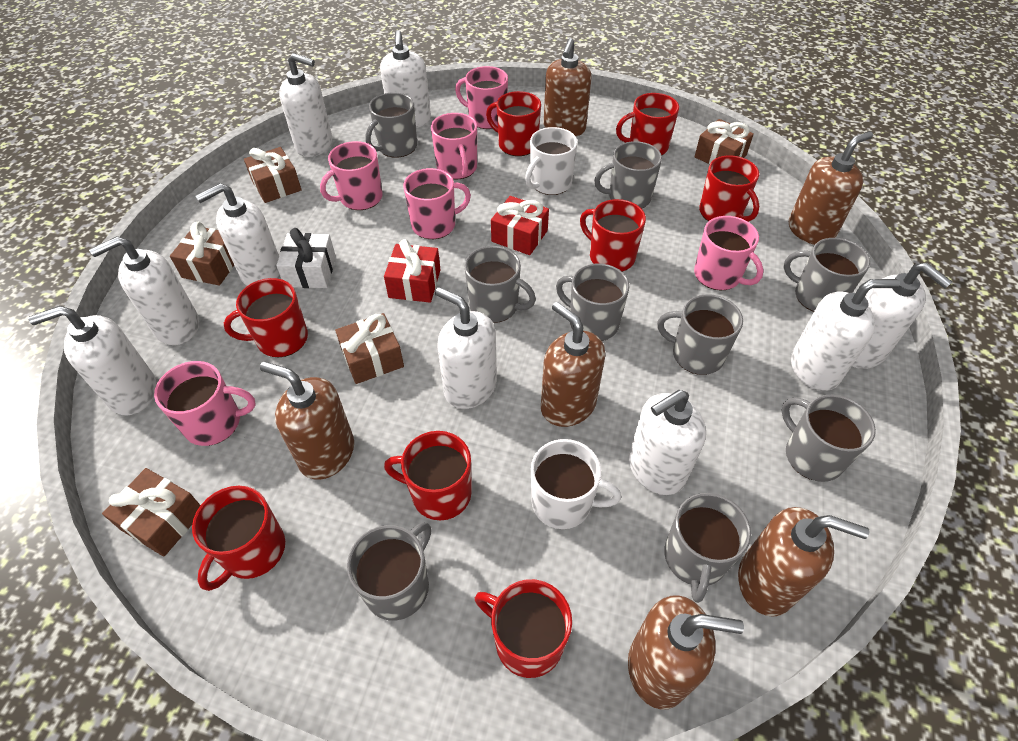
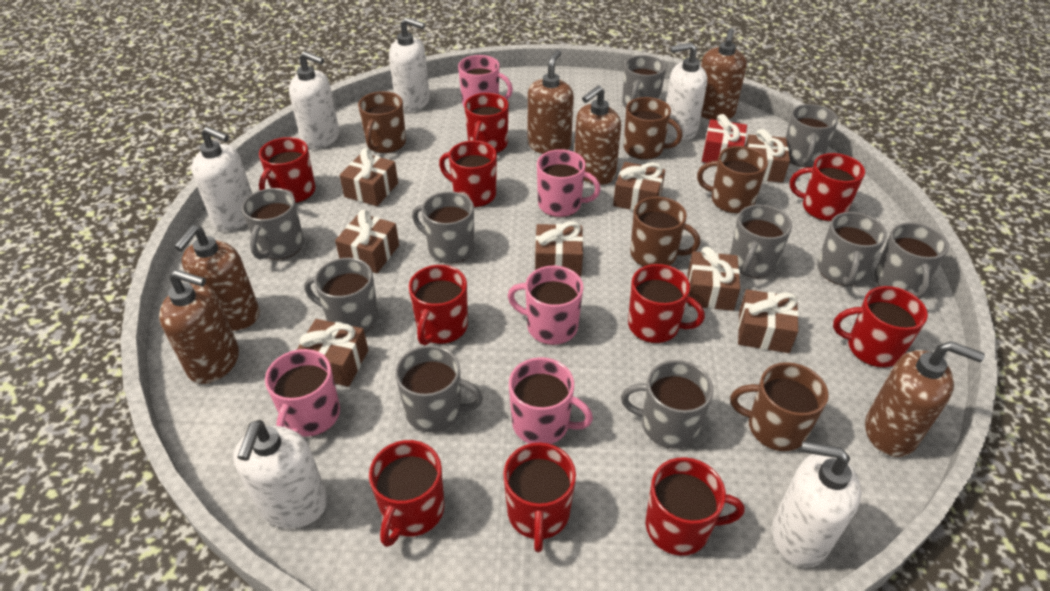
brown gift: 5 -> 8
brown mug: 0 -> 5
grey mug: 9 -> 10
pink mug: 6 -> 5
red gift: 2 -> 1
red mug: 8 -> 10
white gift: 1 -> 0
white mug: 2 -> 0
white soap dispenser: 9 -> 6

